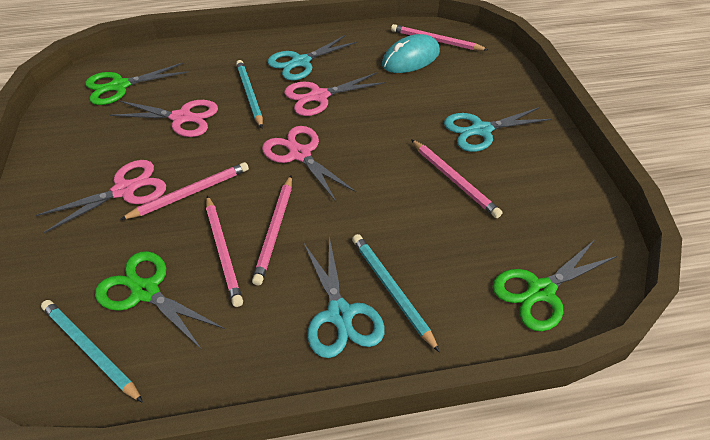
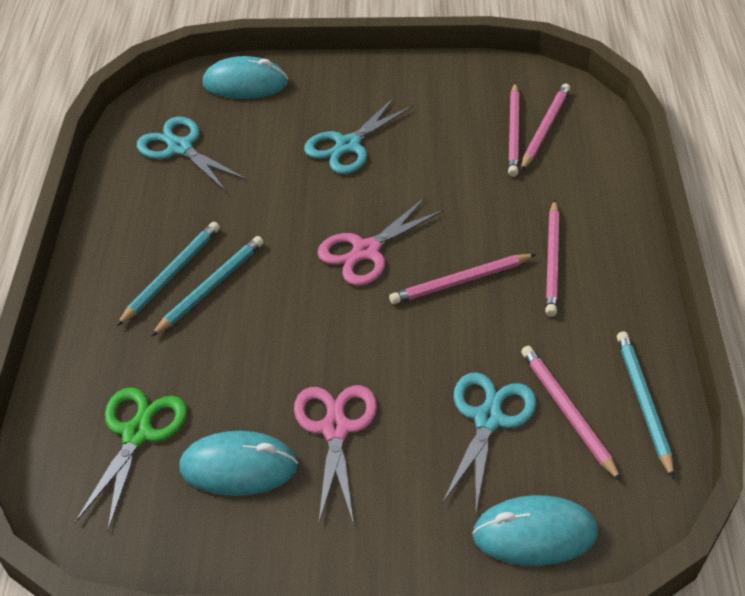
green scissors: 3 -> 1
pink scissors: 4 -> 2
turquoise mouse: 1 -> 3

